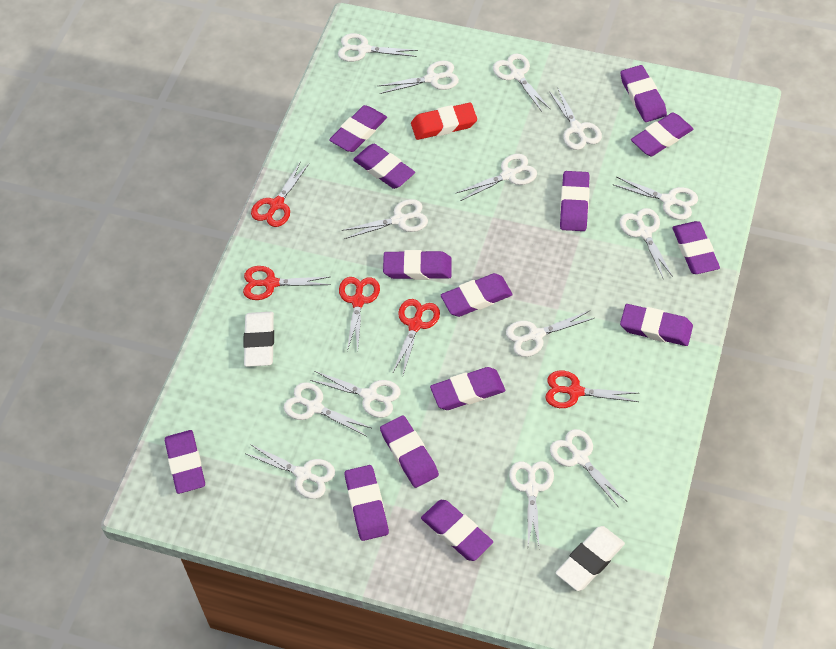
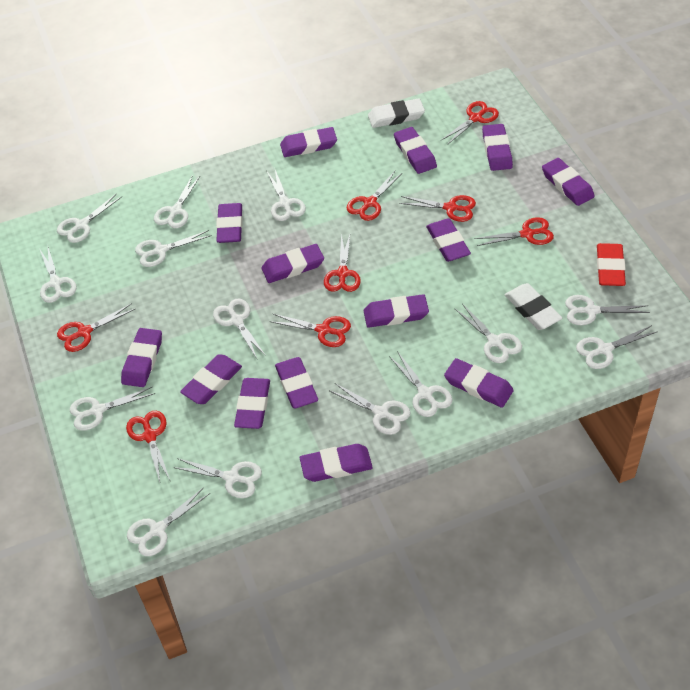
red scissors: 5 -> 8

